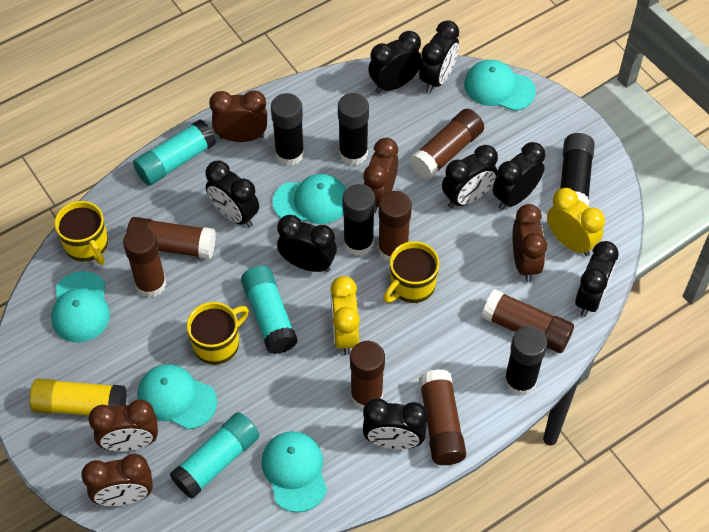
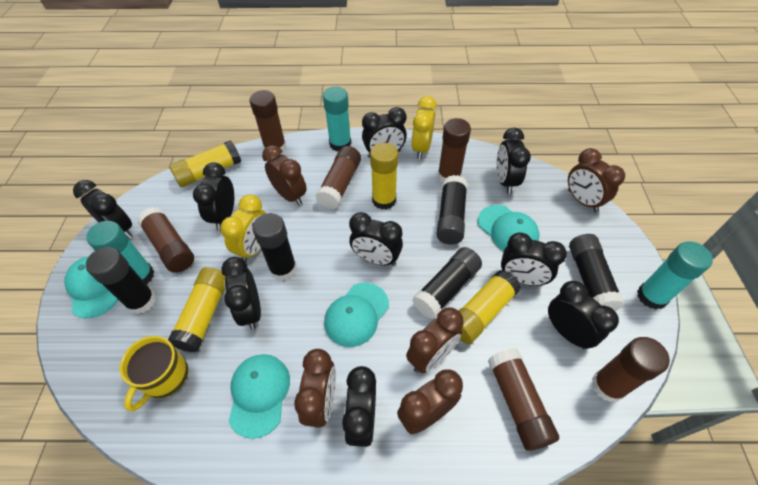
black clock: 8 -> 9
brown glue stick: 7 -> 6
turquoise cap: 5 -> 4
yellow glue stick: 1 -> 4
yellow mug: 3 -> 1

